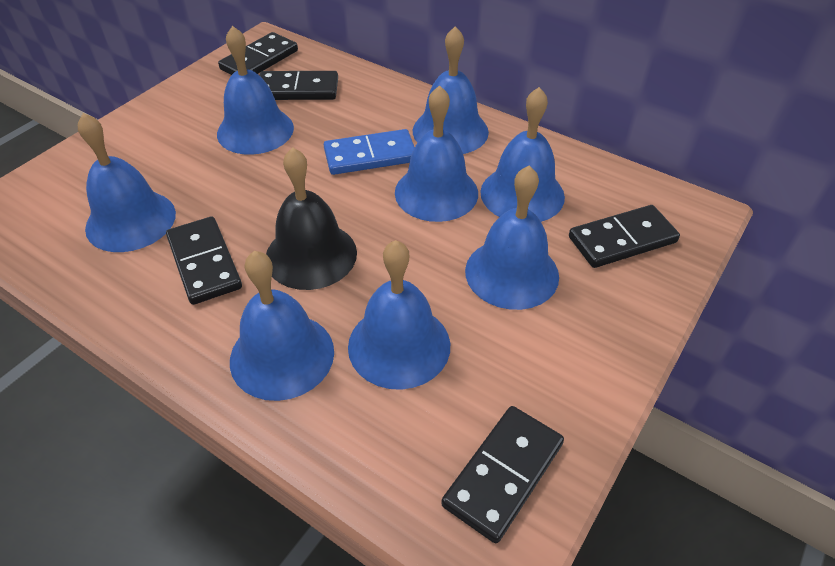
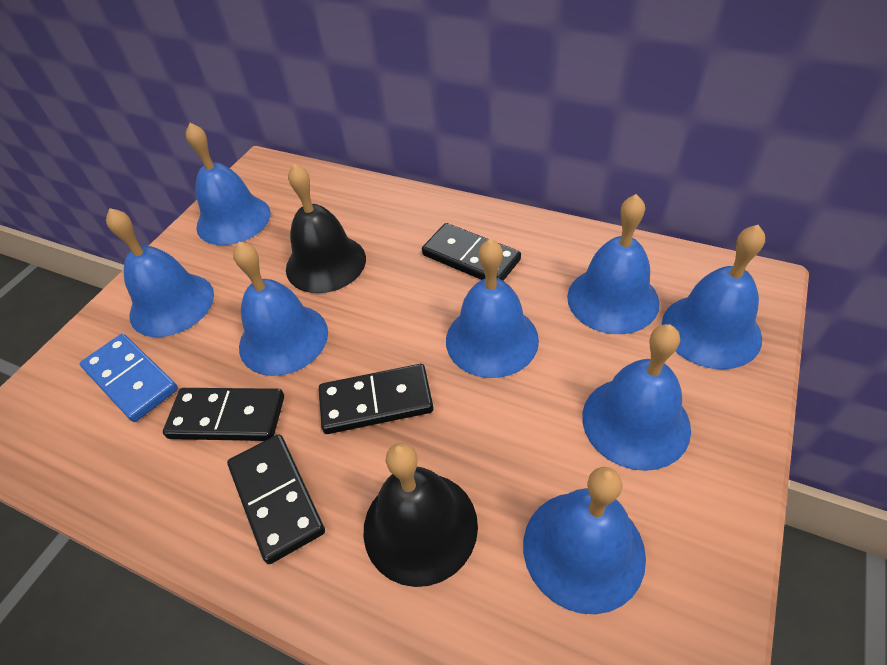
black bell: 1 -> 2
black domino: 5 -> 4

